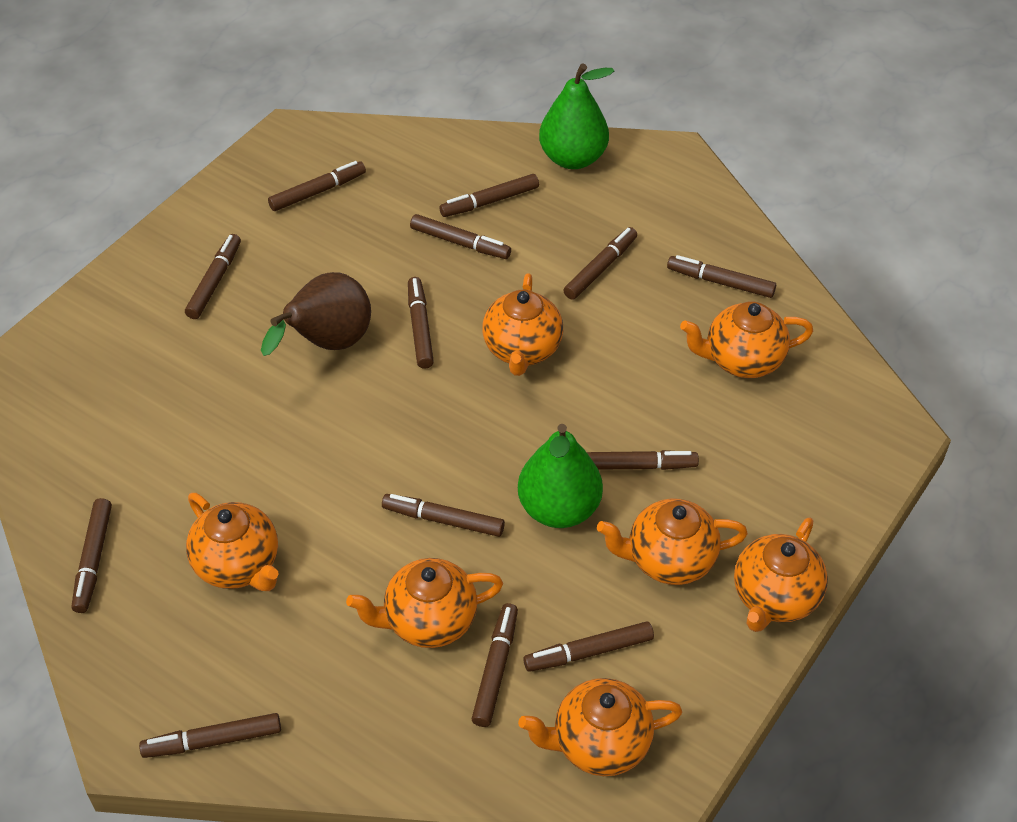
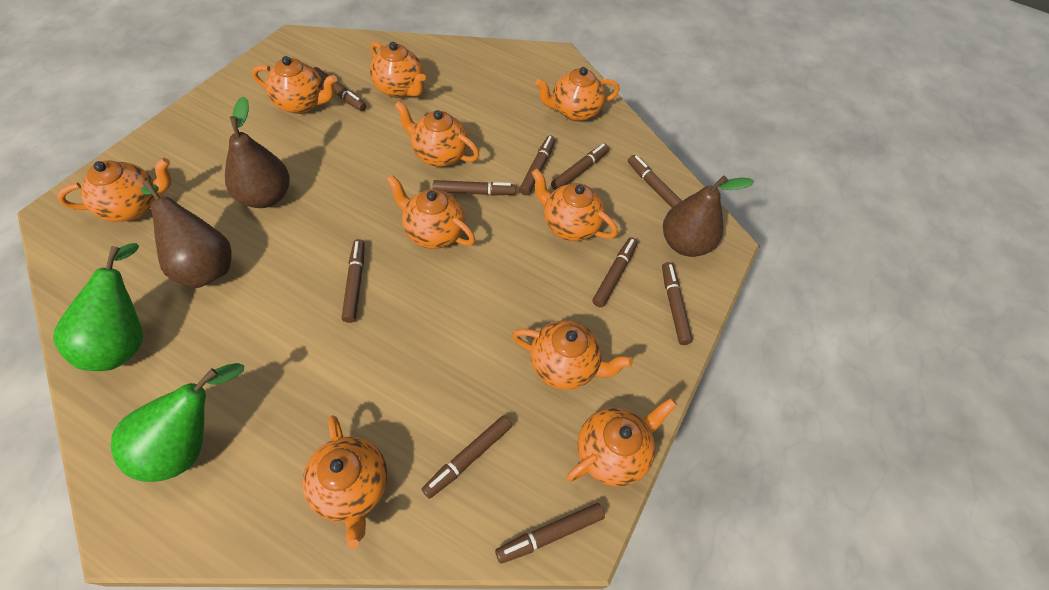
brown marker: 13 -> 10
brown pear: 1 -> 3
orange teapot: 7 -> 10

